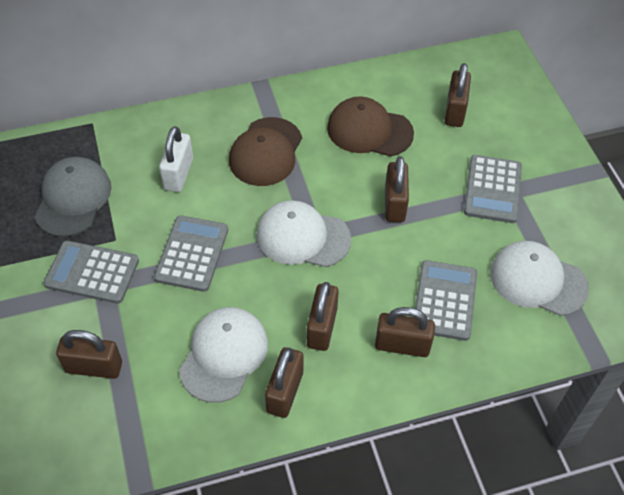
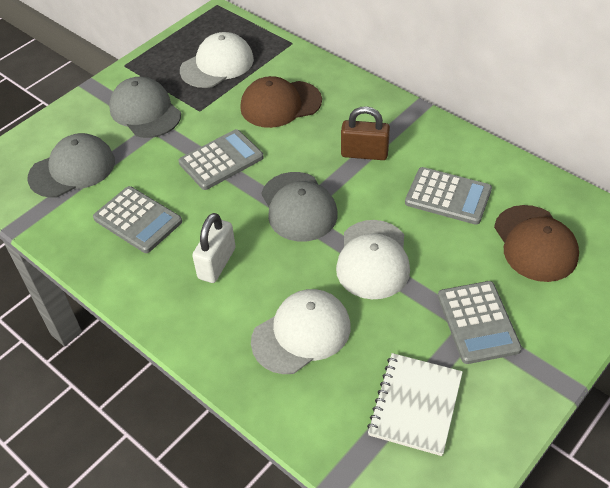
brown padlock: 6 -> 1
grey cap: 1 -> 3
white notebook: 0 -> 1

